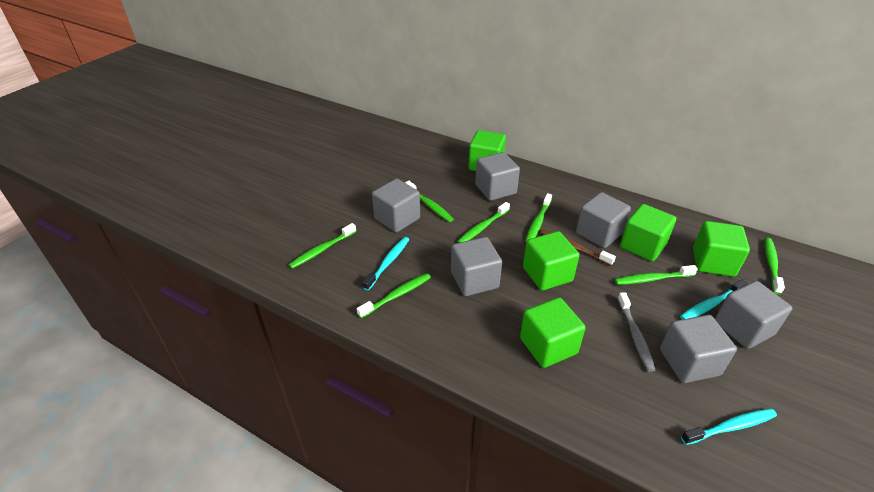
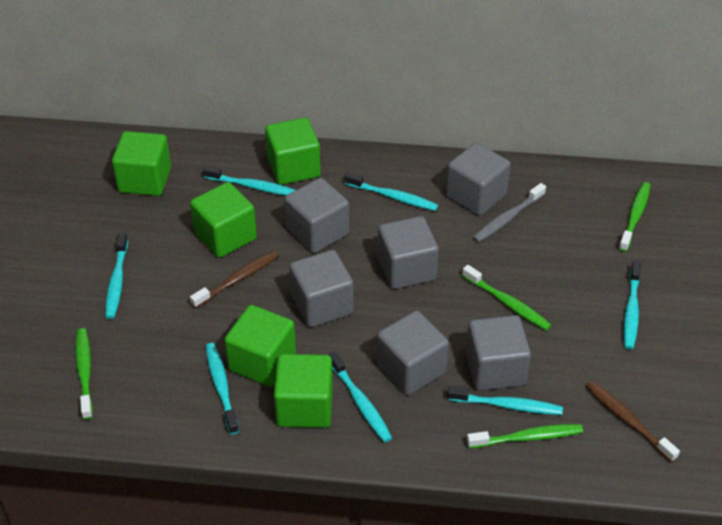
brown toothbrush: 1 -> 2
green toothbrush: 7 -> 4
turquoise toothbrush: 3 -> 7

